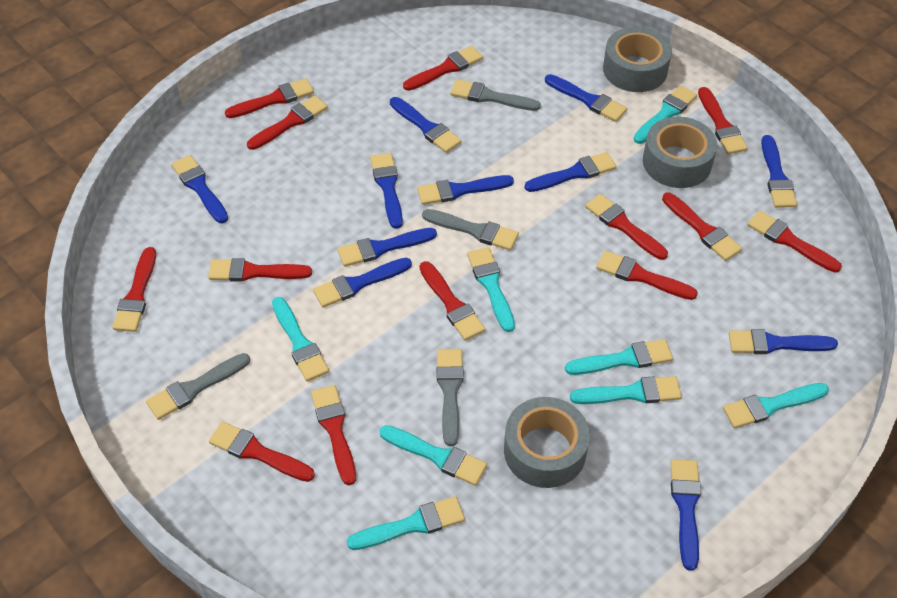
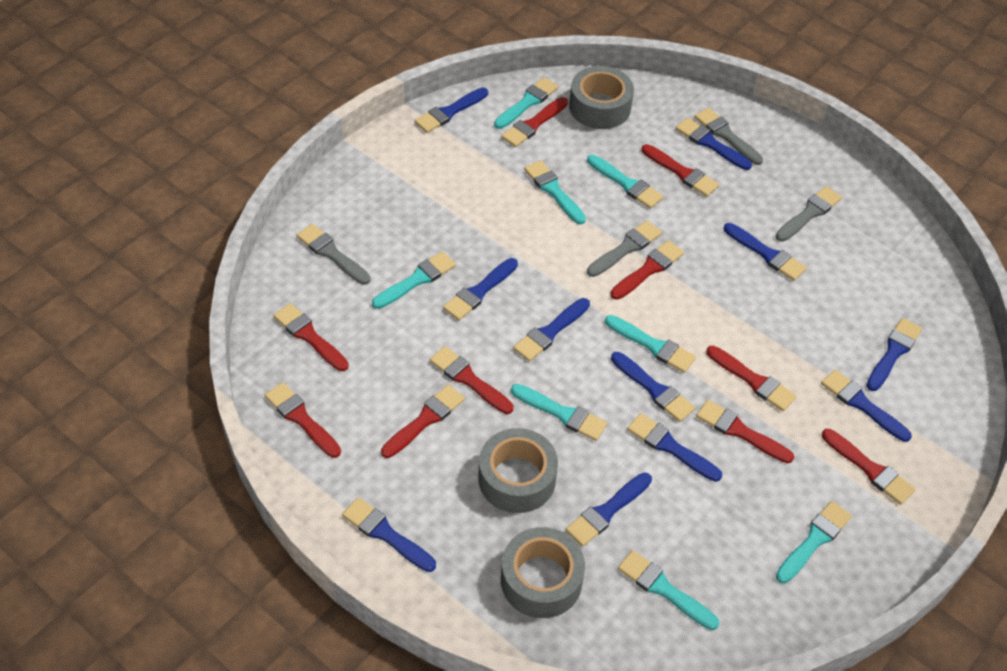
red brush: 13 -> 10

